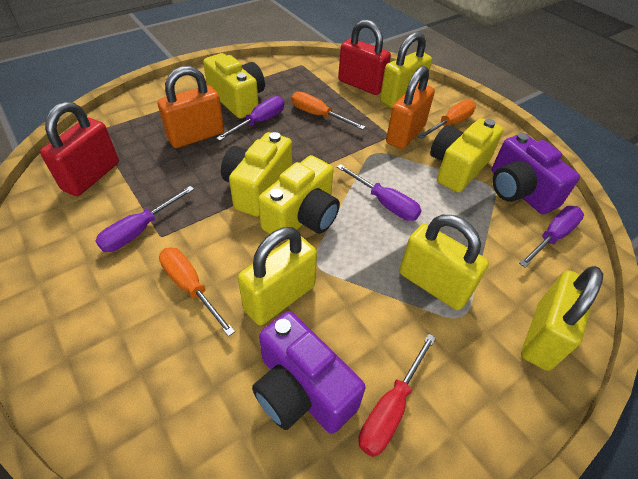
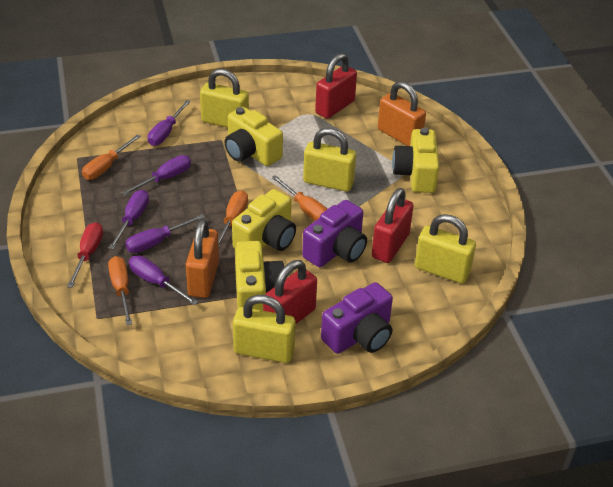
orange screwdriver: 3 -> 4
purple screwdriver: 4 -> 5
red padlock: 2 -> 3

